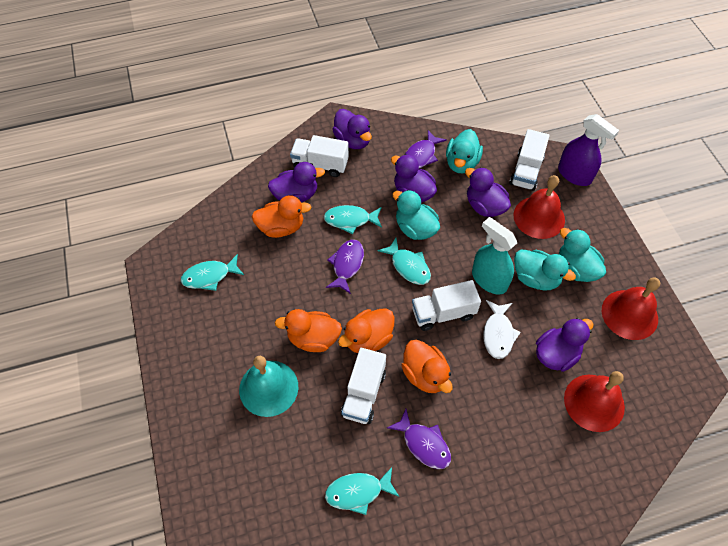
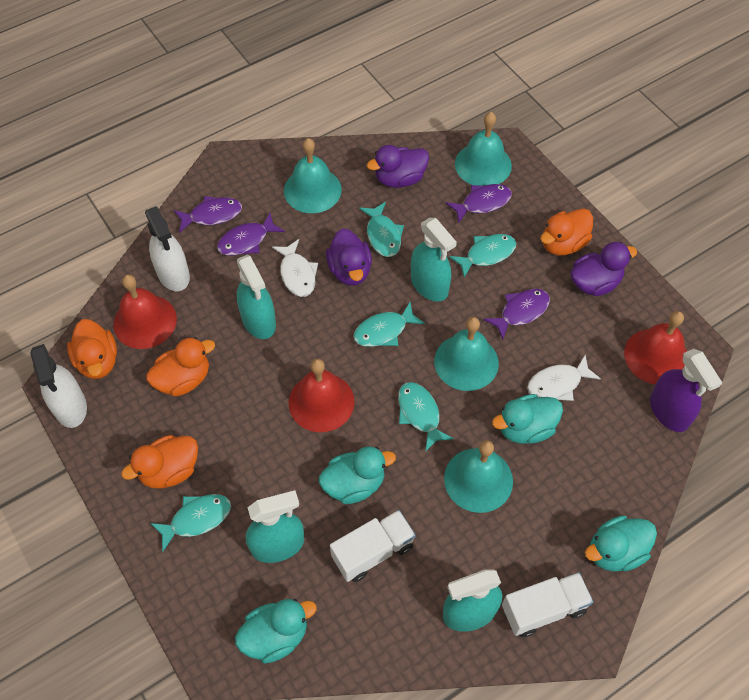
purple duck: 5 -> 3
purple fish: 3 -> 4
turquoise bell: 1 -> 4
turquoise fish: 4 -> 5
turquoise spray bottle: 1 -> 4
white fish: 1 -> 2
white spray bottle: 0 -> 2
white truck: 4 -> 2

